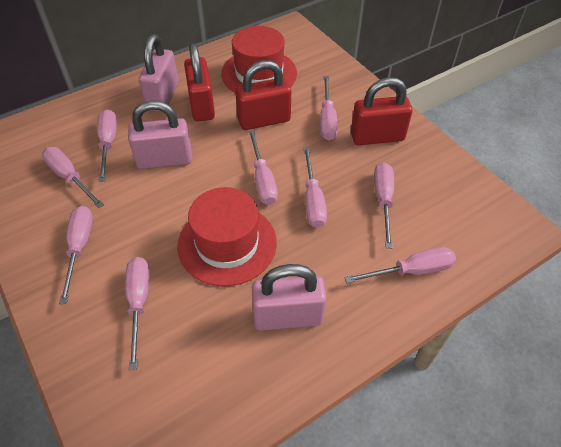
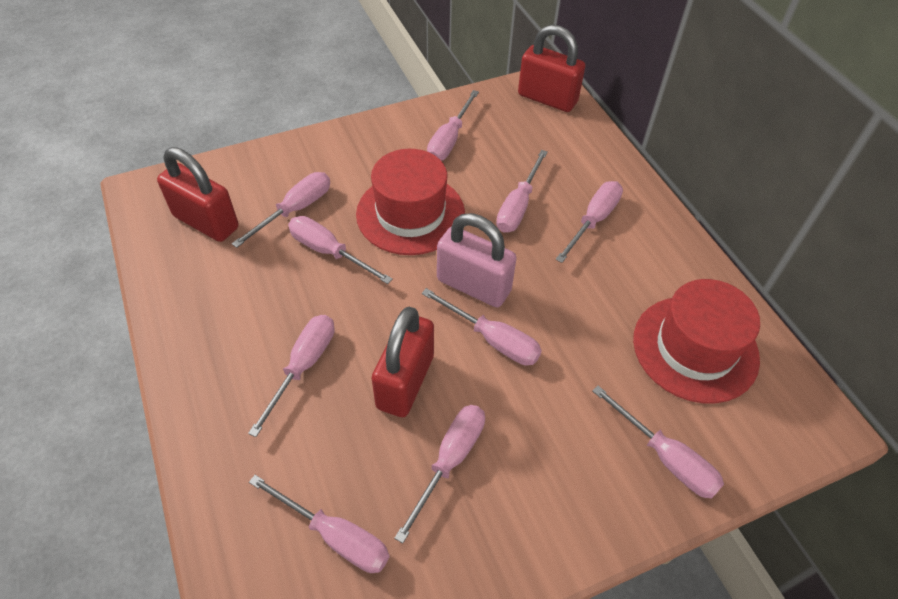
pink padlock: 3 -> 1
pink screwdriver: 9 -> 10

